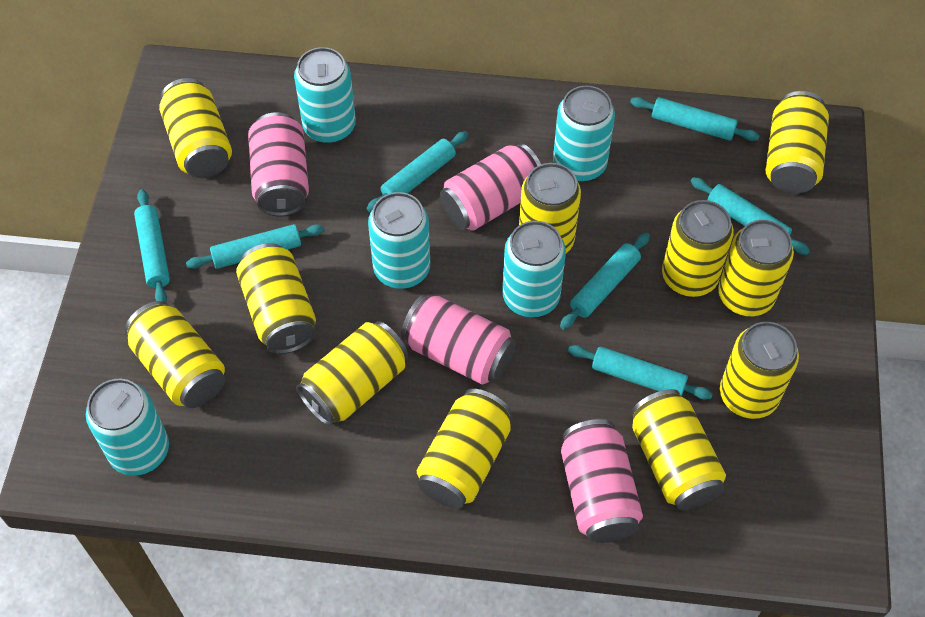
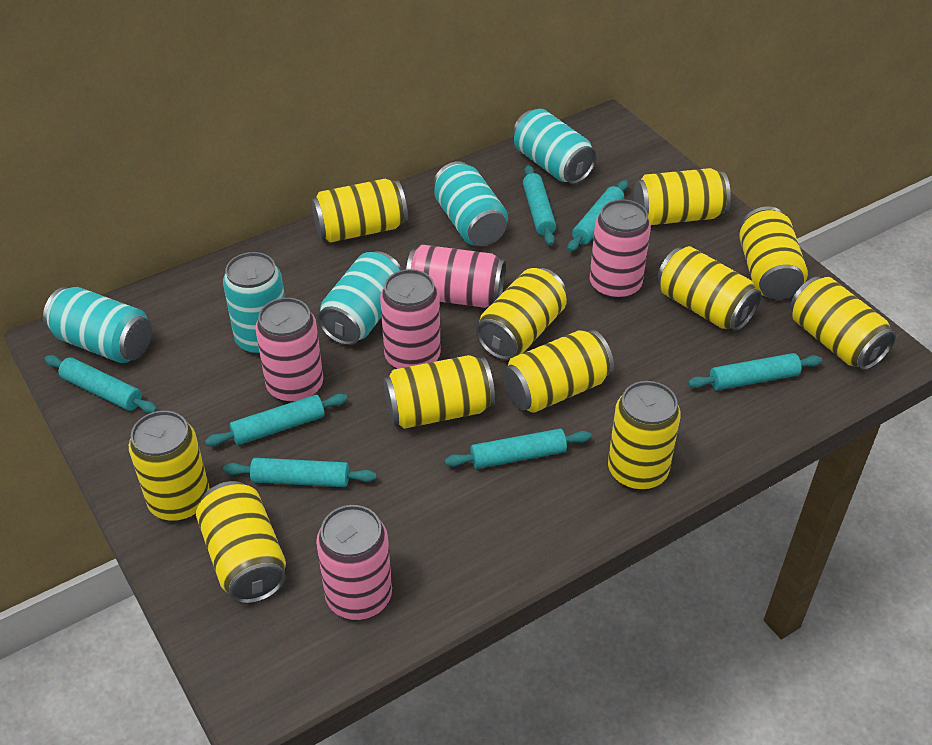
pink can: 4 -> 5

